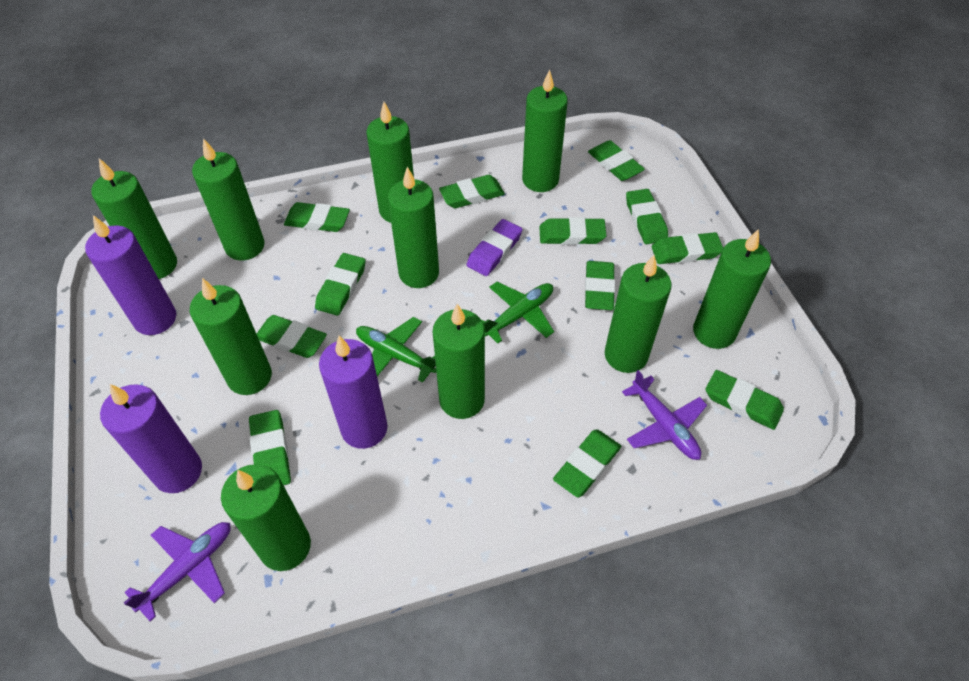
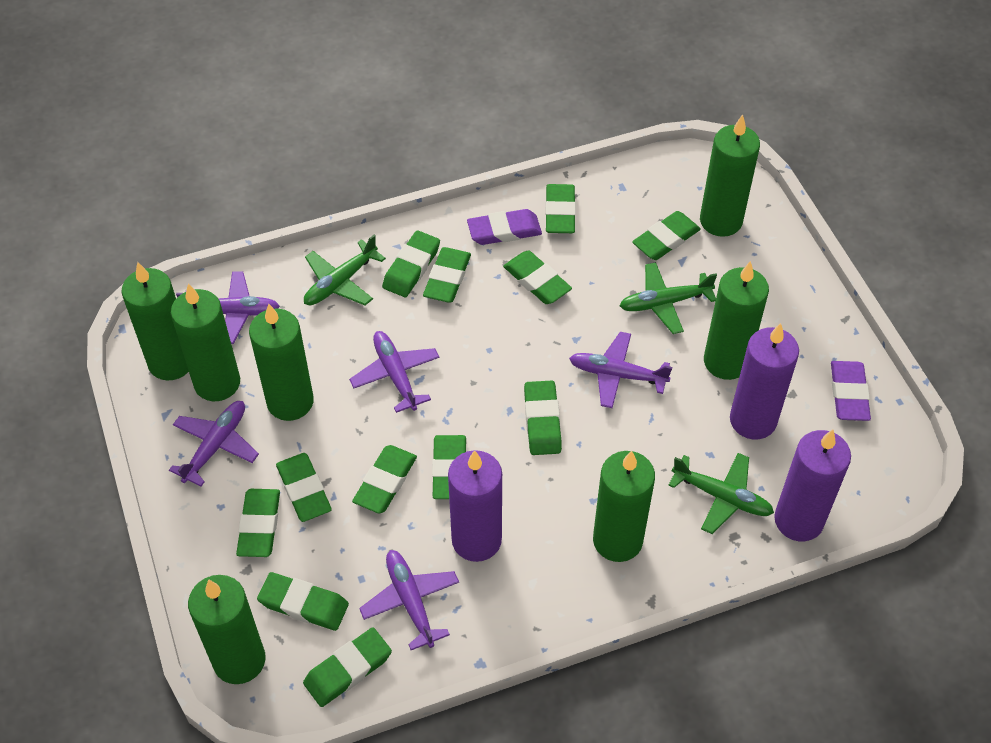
green candle: 10 -> 7
green plane: 2 -> 3
purple eraser: 1 -> 2
purple plane: 2 -> 5

